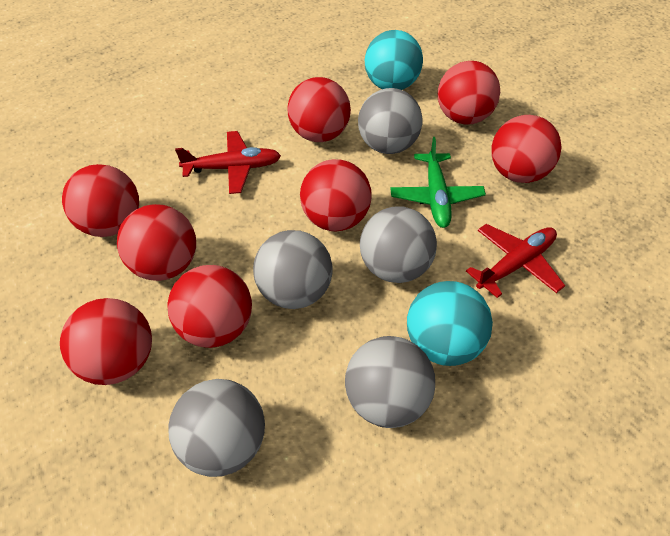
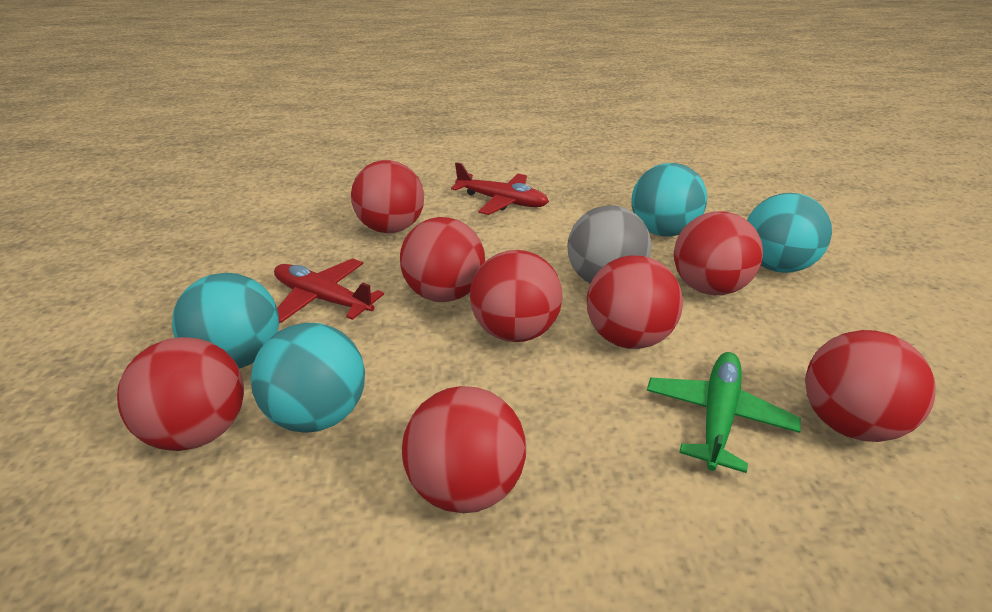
grey ball: 5 -> 1
turquoise ball: 2 -> 4

